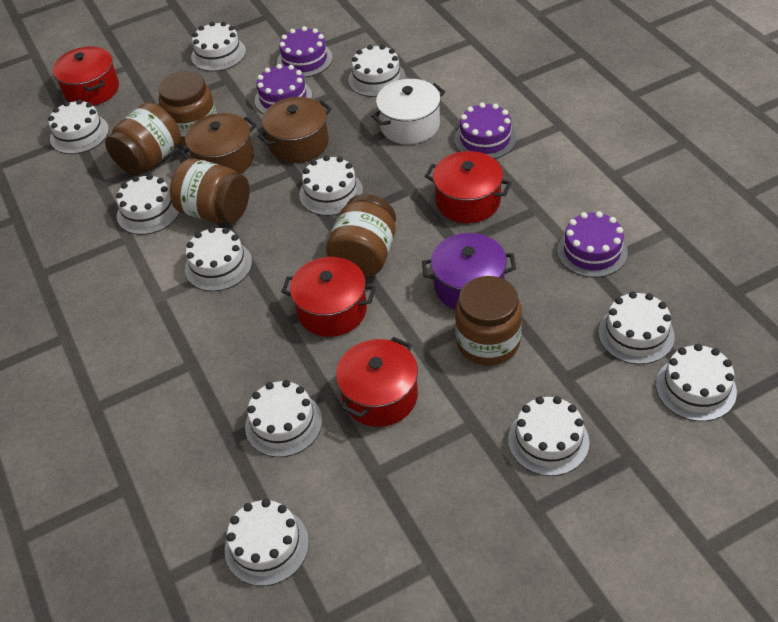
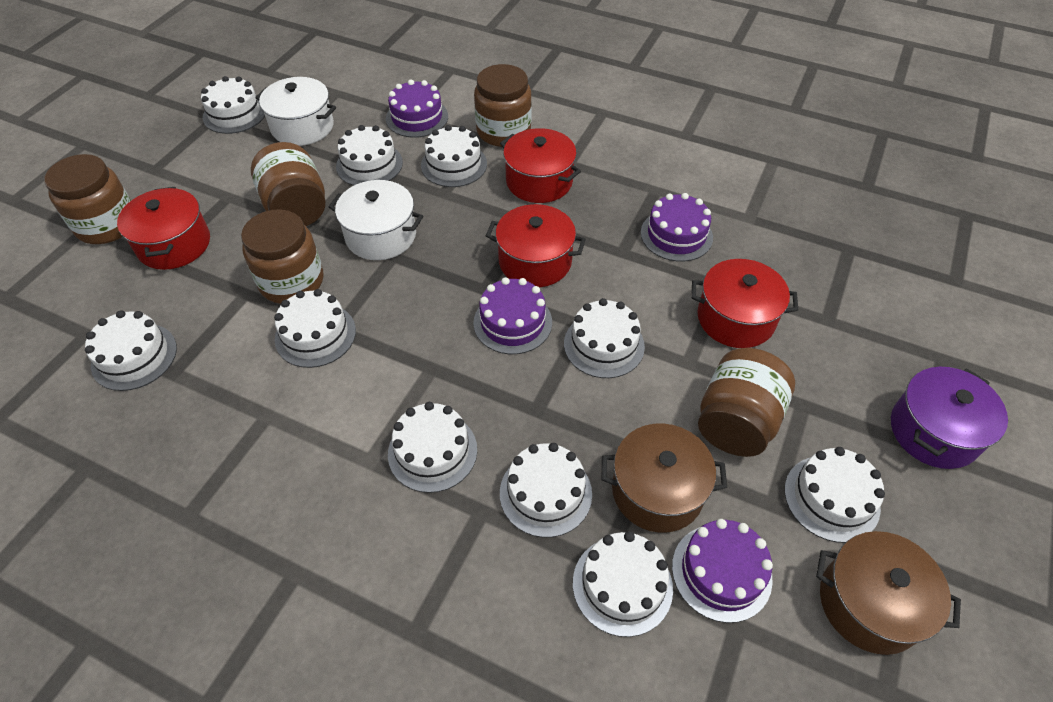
white cake: 11 -> 10
white pot: 1 -> 2

